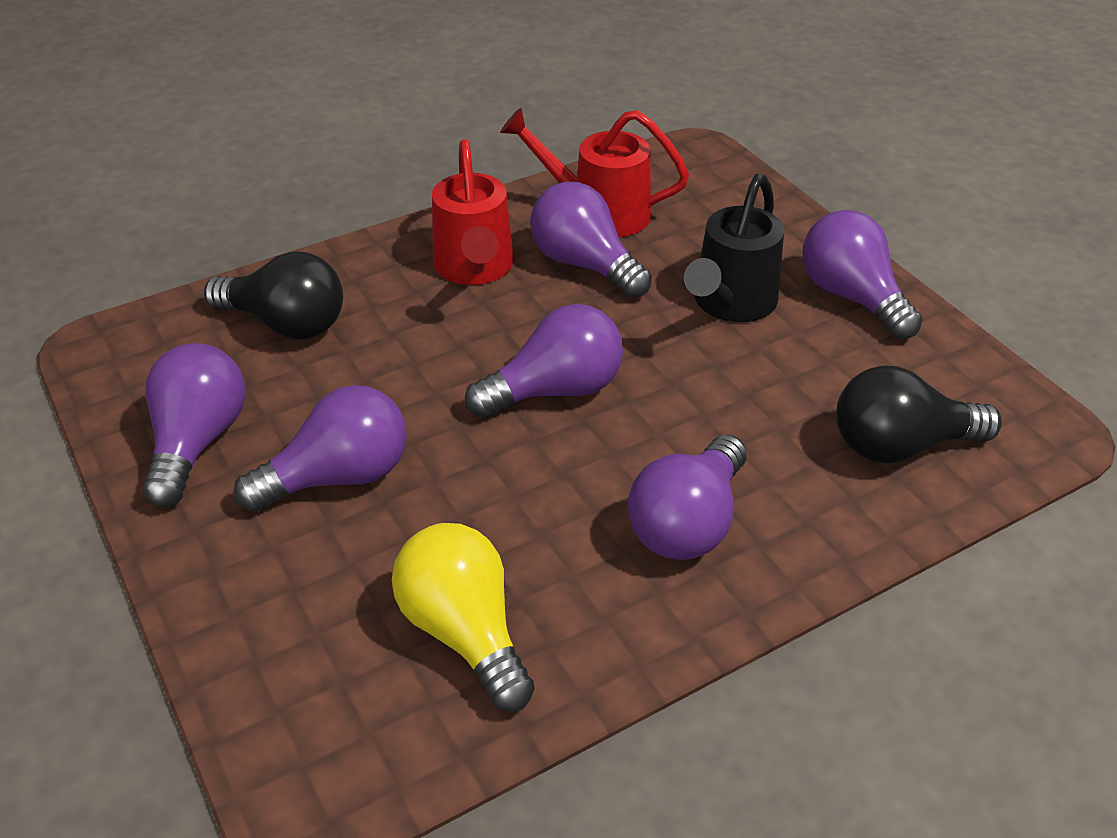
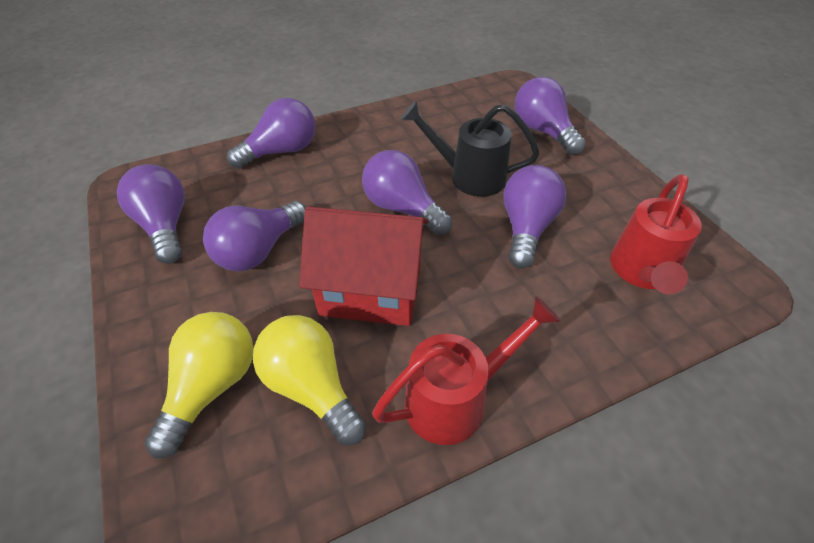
black light bulb: 2 -> 0
red house: 0 -> 1
yellow light bulb: 1 -> 2

